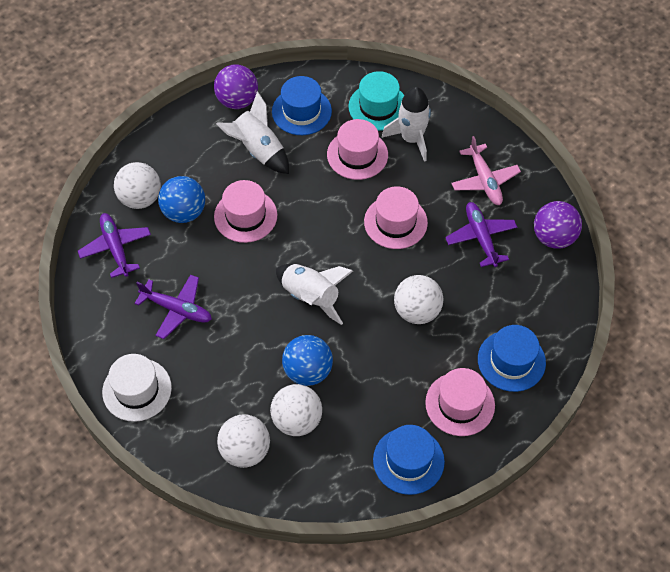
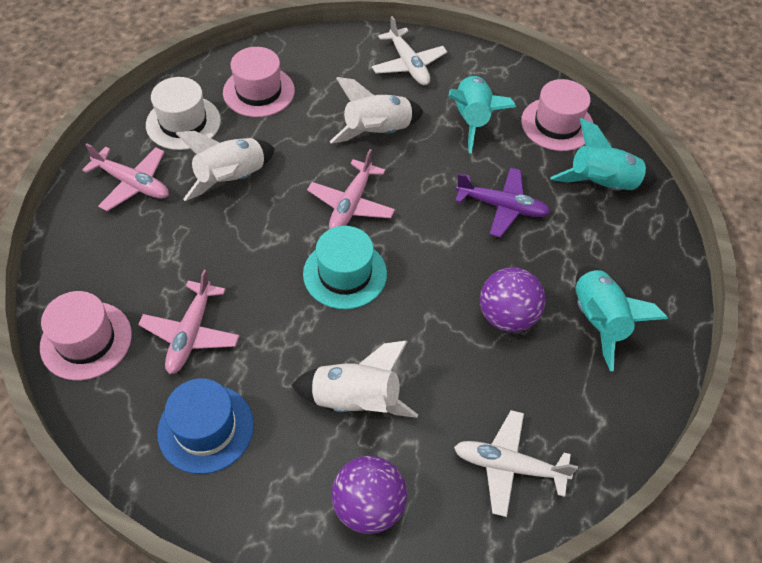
blue ball: 2 -> 0
blue hat: 3 -> 1
pink hat: 4 -> 3
pink plane: 1 -> 3
purple plane: 3 -> 1
turquoise rocket: 0 -> 3
white ball: 4 -> 0
white plane: 0 -> 2

